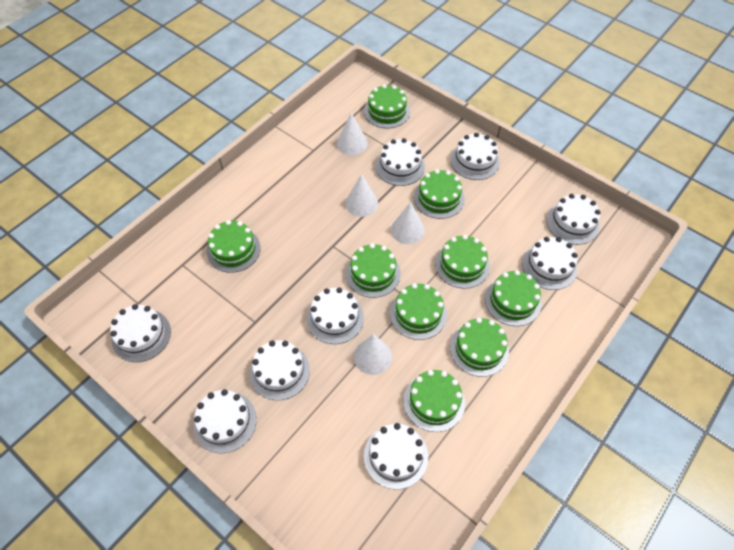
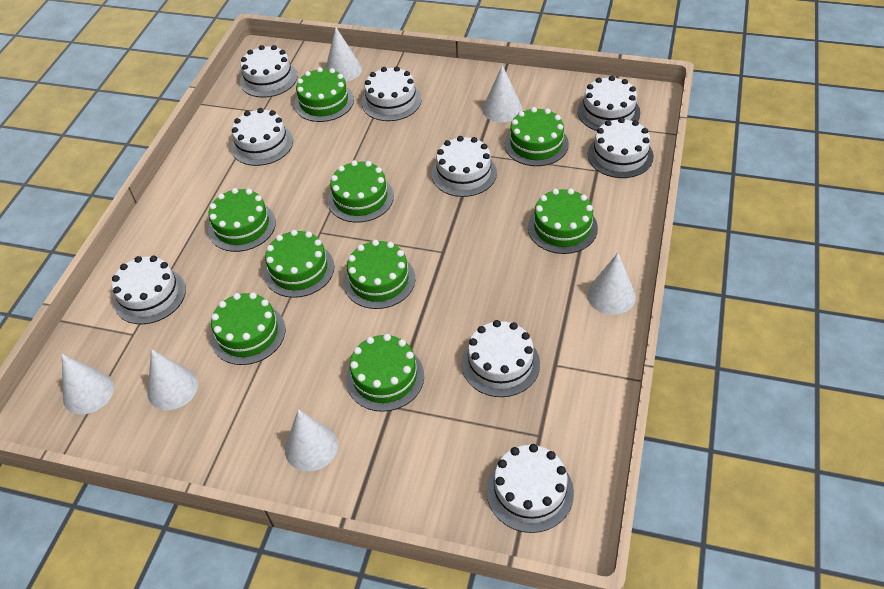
white cone: 4 -> 6

